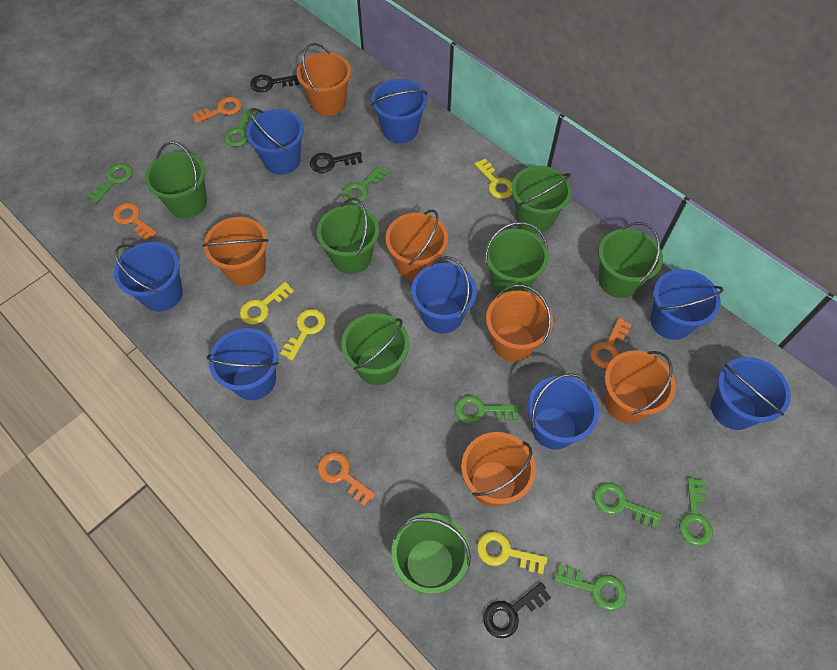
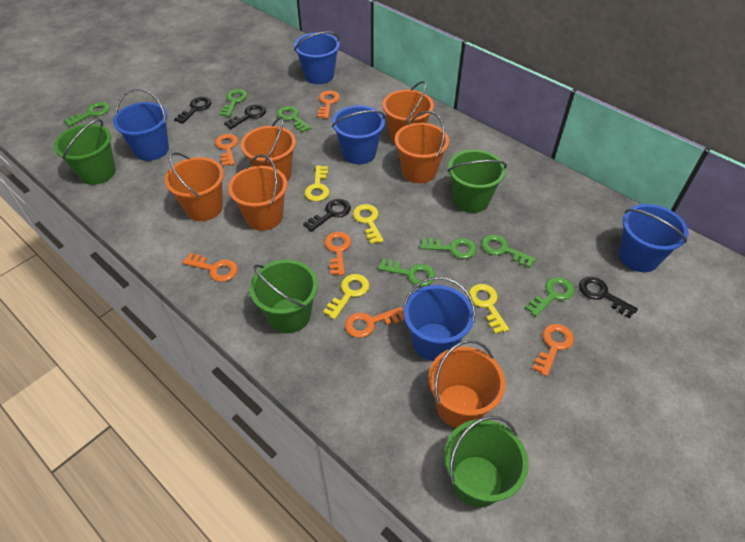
black key: 3 -> 4
blue bucket: 8 -> 5
green bucket: 7 -> 4
orange key: 4 -> 6

